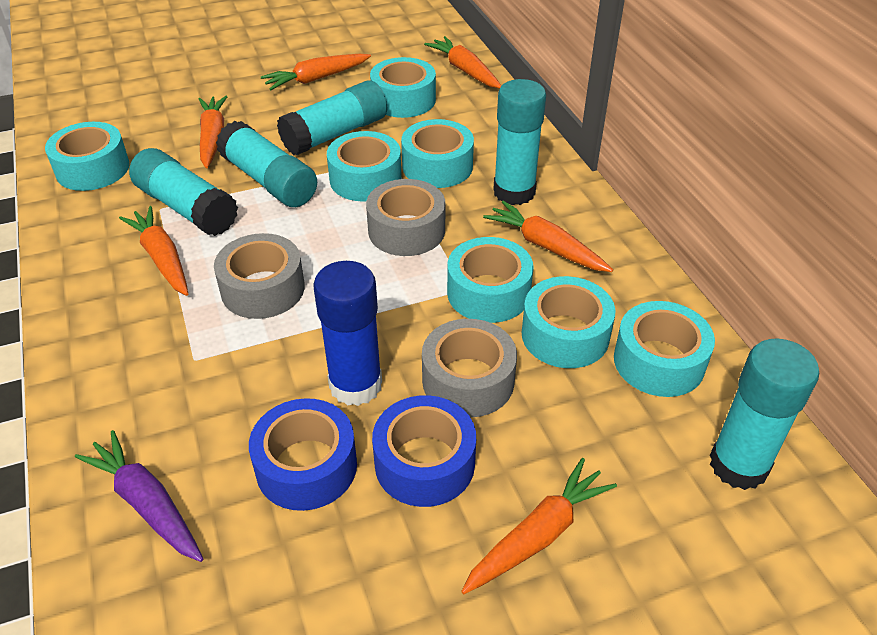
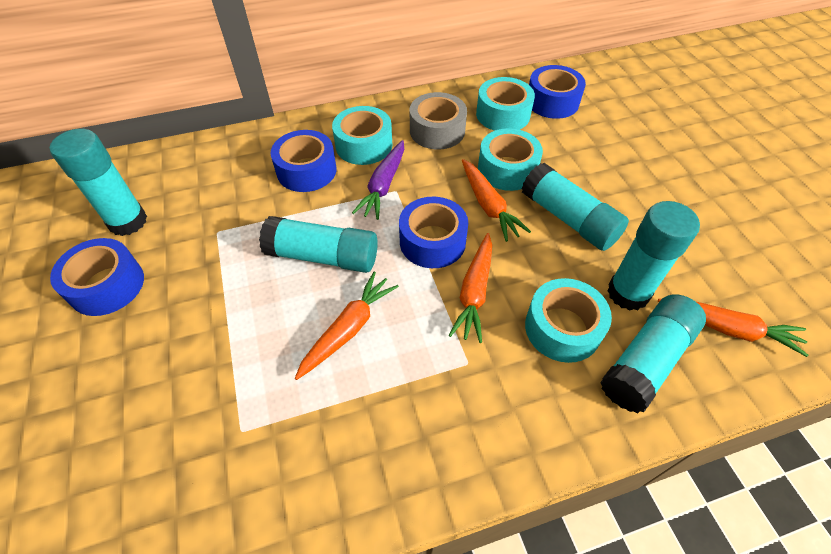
blue glue stick: 1 -> 0
blue tape: 2 -> 4
grey tape: 3 -> 1
orange carrot: 6 -> 4
turquoise tape: 7 -> 4

